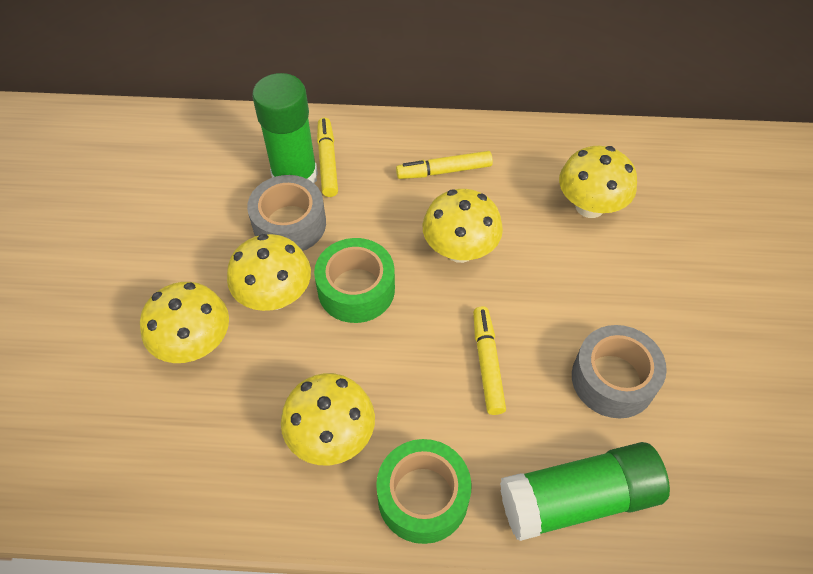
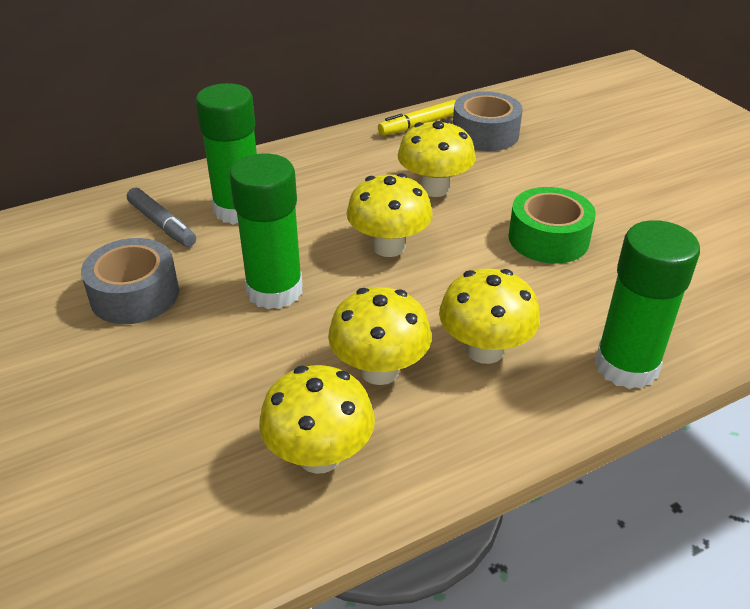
green glue stick: 2 -> 3
green tape: 2 -> 1
grey marker: 0 -> 1
yellow marker: 3 -> 1

